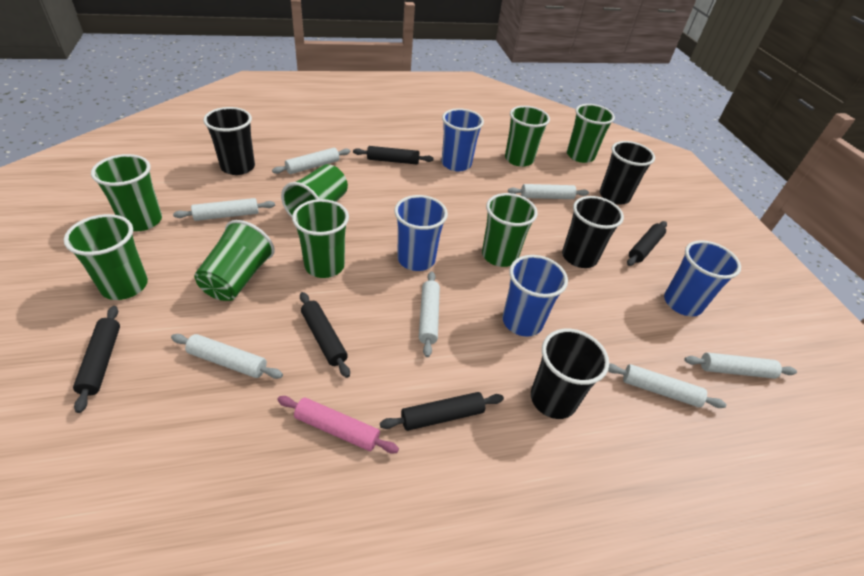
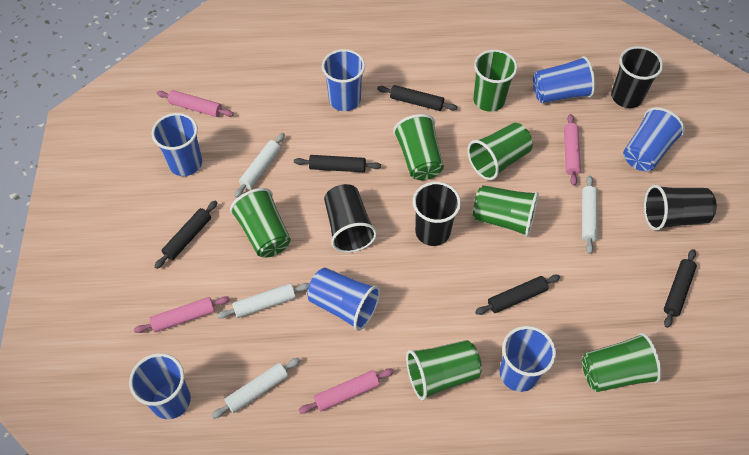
blue cup: 4 -> 7
green cup: 8 -> 7
pink rolling pin: 1 -> 4
white rolling pin: 7 -> 4

